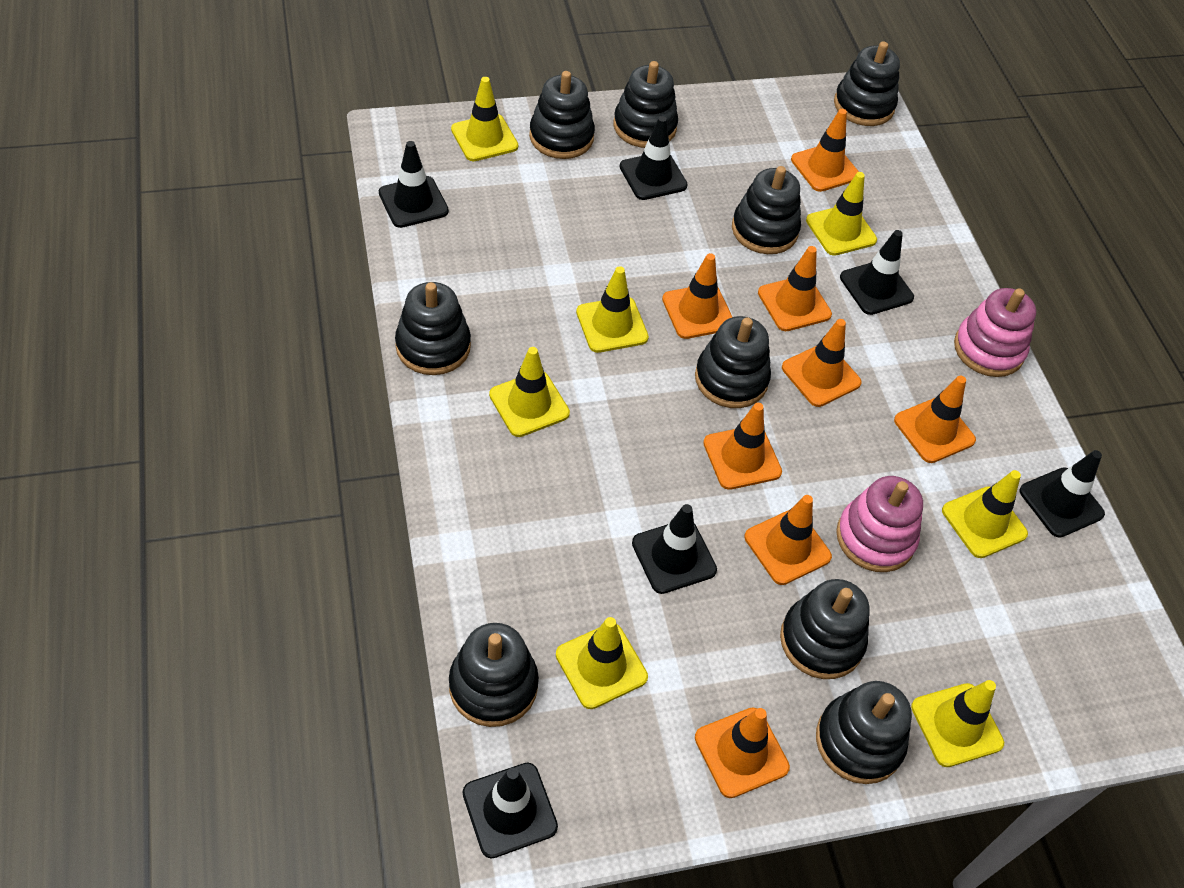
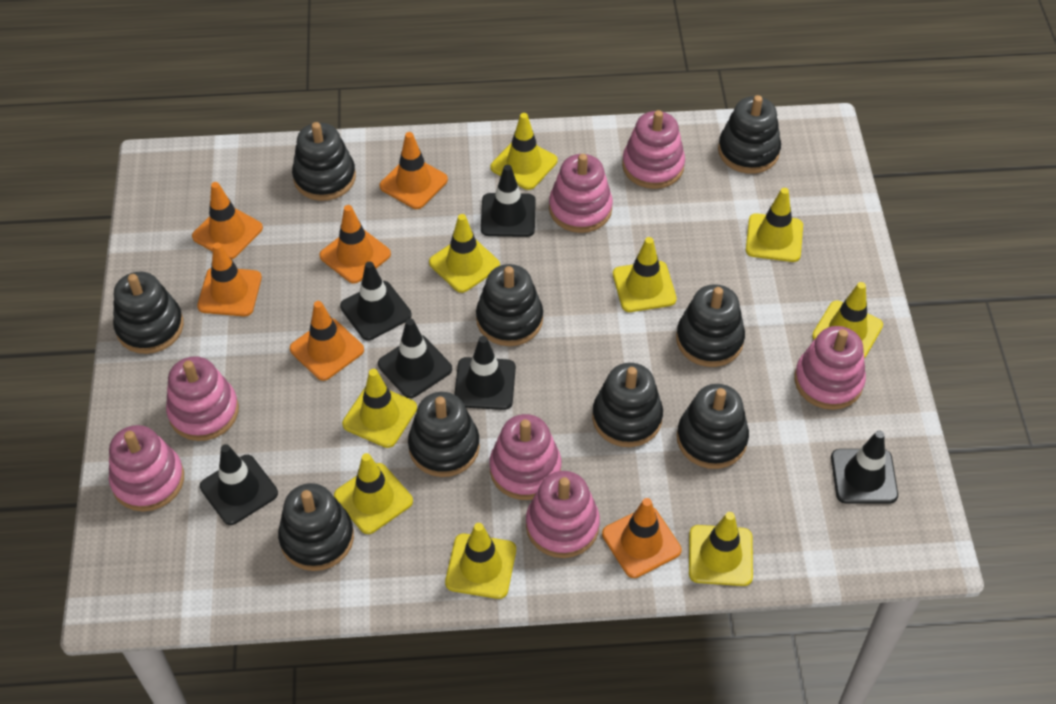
orange traffic cone: 8 -> 6
pink stacking toy: 2 -> 7
yellow traffic cone: 7 -> 9

